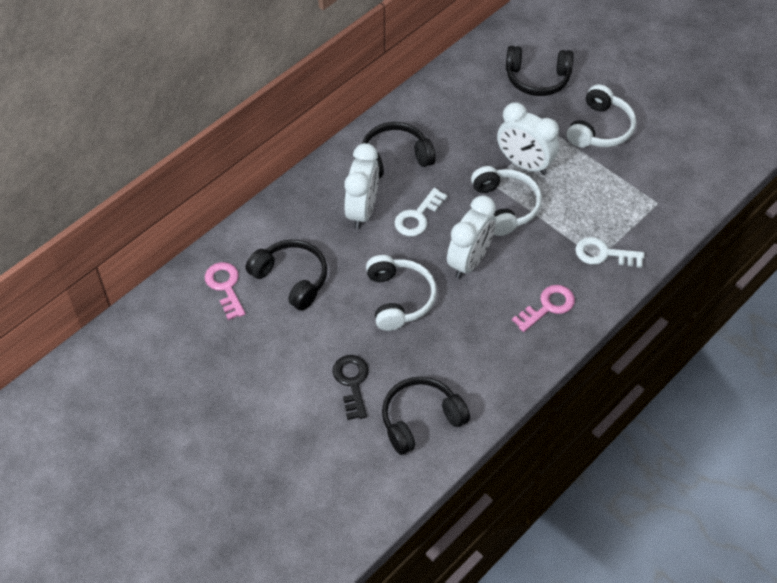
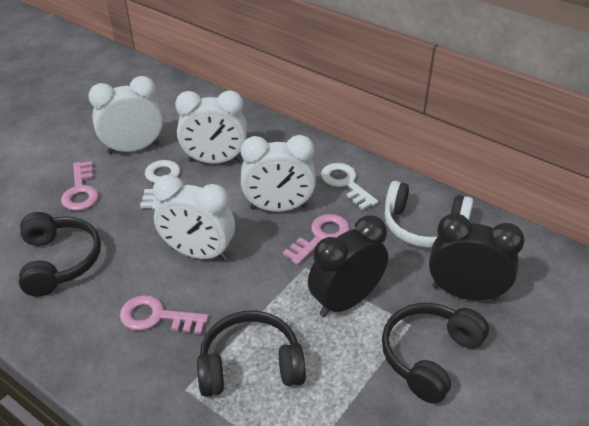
black clock: 0 -> 2
black headphones: 4 -> 3
black key: 1 -> 0
pink key: 2 -> 3
white clock: 3 -> 4
white headphones: 3 -> 1

